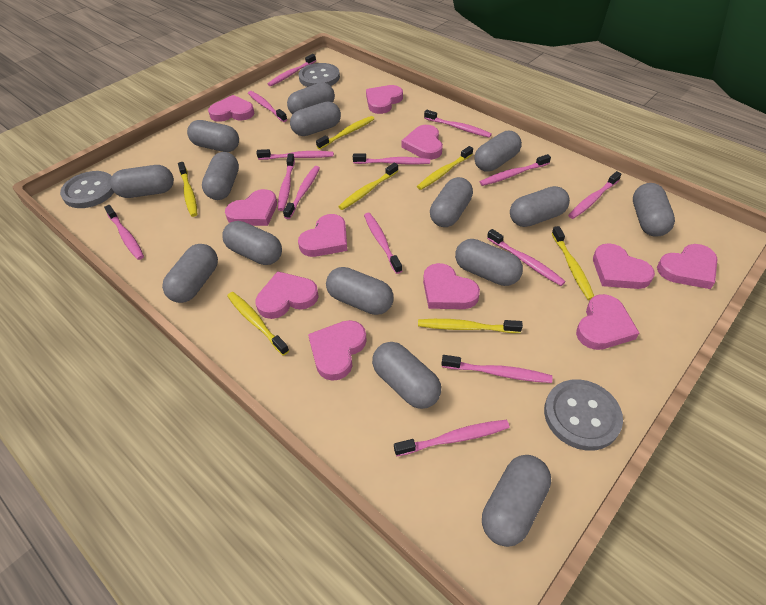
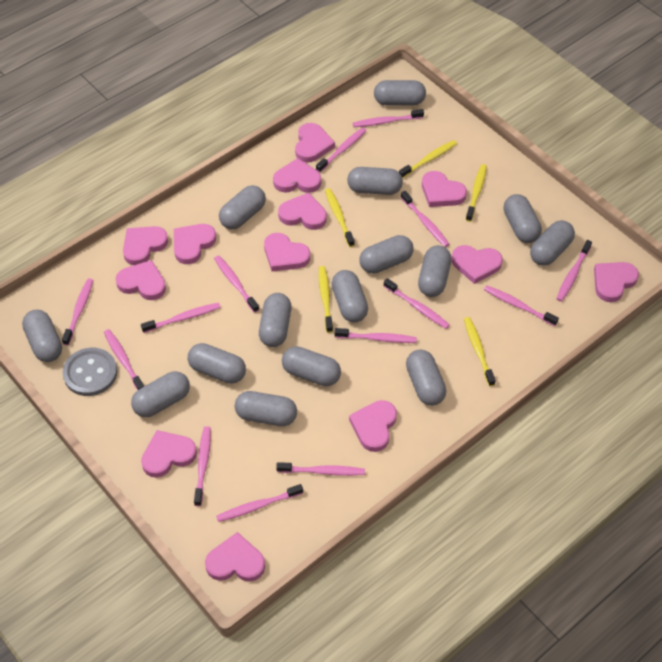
grey button: 3 -> 1
pink heart: 11 -> 13
yellow toothbrush: 7 -> 5

